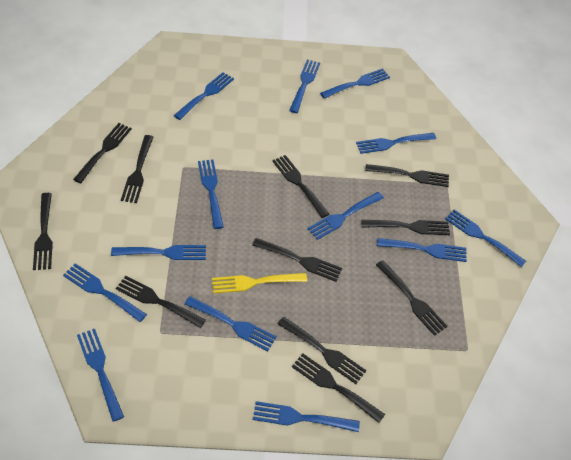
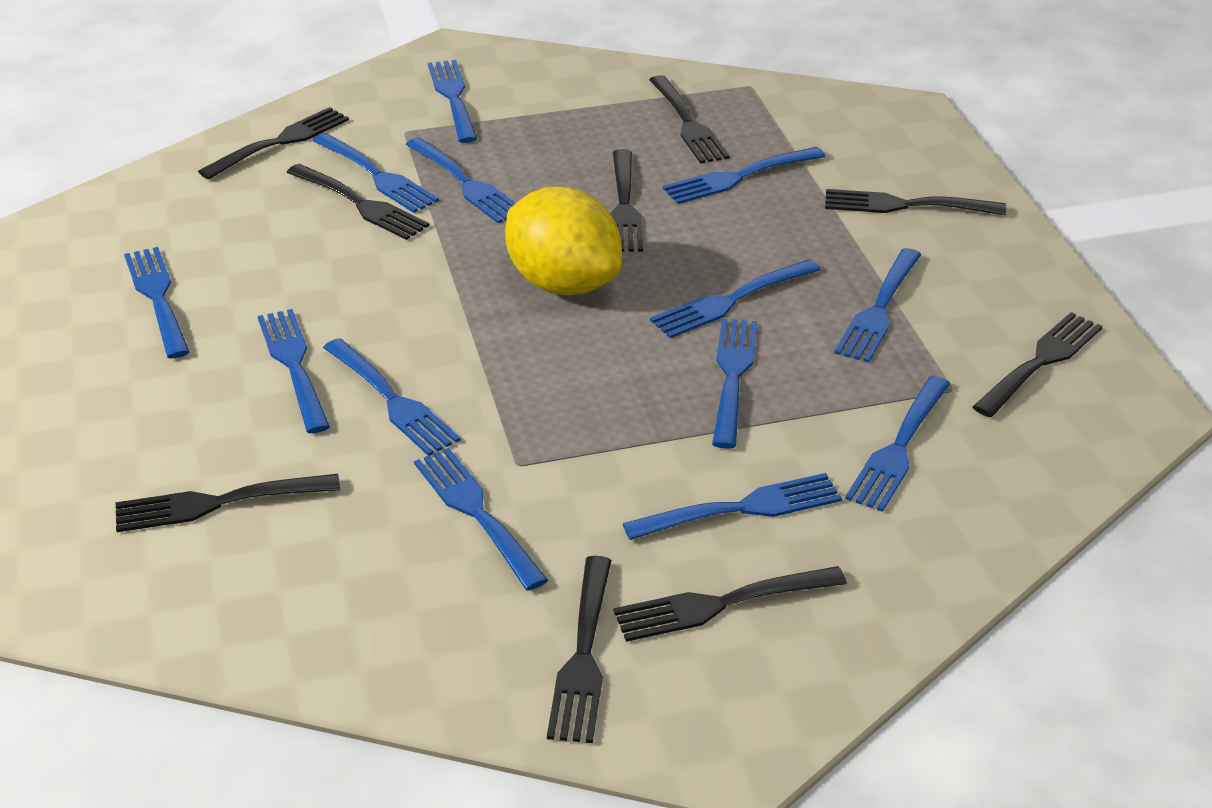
black fork: 11 -> 9
yellow fork: 1 -> 0
yellow lemon: 0 -> 1

